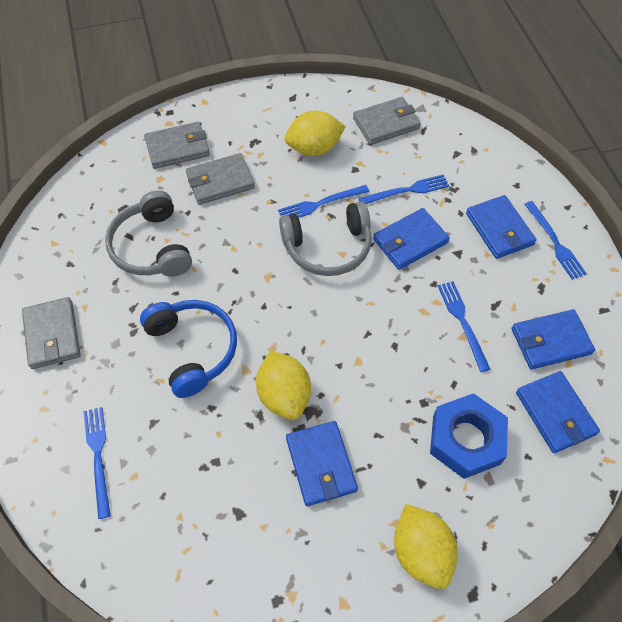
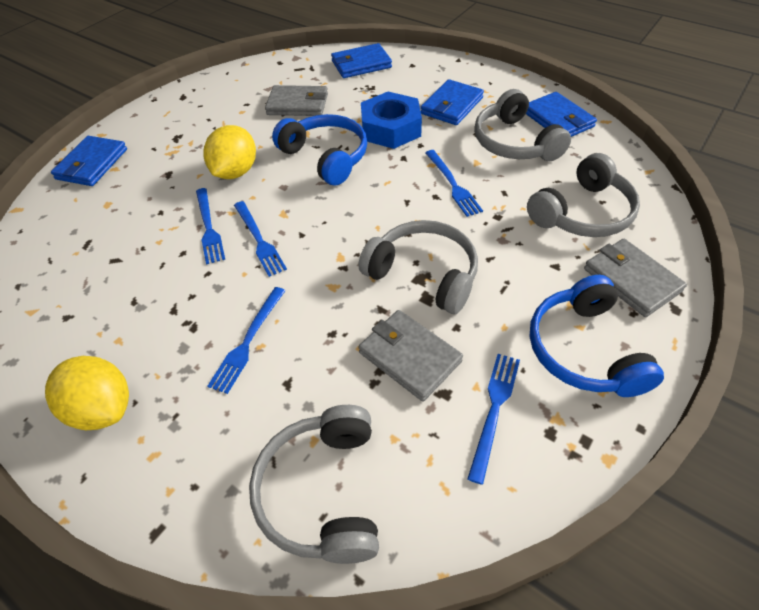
blue headphones: 1 -> 2
blue wallet: 5 -> 4
grey headphones: 2 -> 4
grey wallet: 4 -> 3
yellow lemon: 3 -> 2

